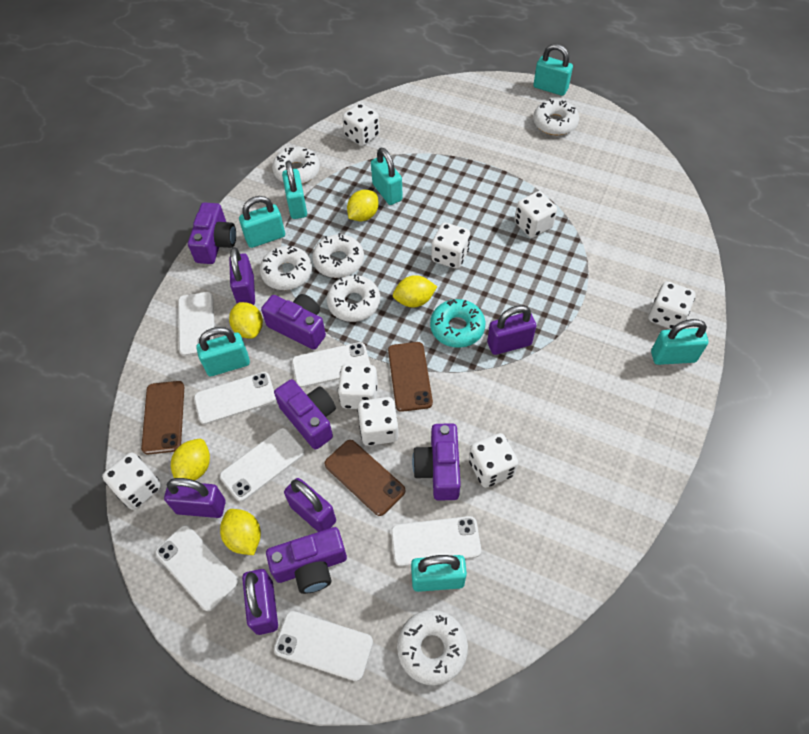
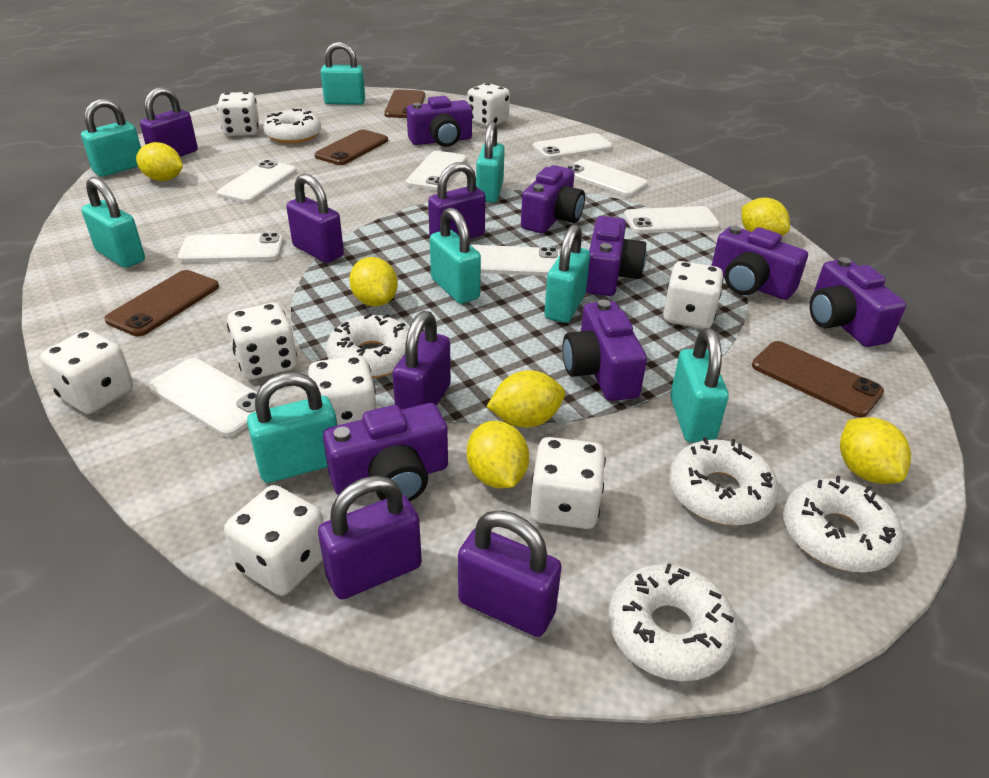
brown phone: 3 -> 4
purple camera: 5 -> 7
purple padlock: 5 -> 6
turquoise donut: 1 -> 0
turquoise padlock: 7 -> 8
white donut: 6 -> 5
white phone: 7 -> 8
yellow lemon: 5 -> 6

